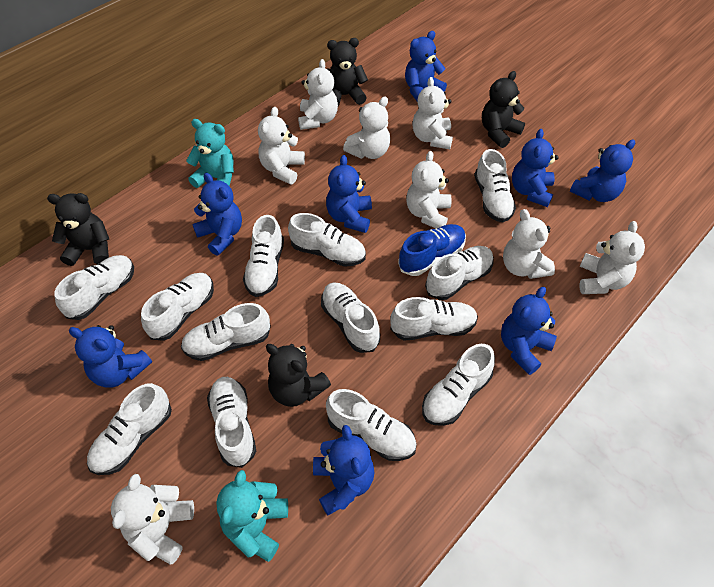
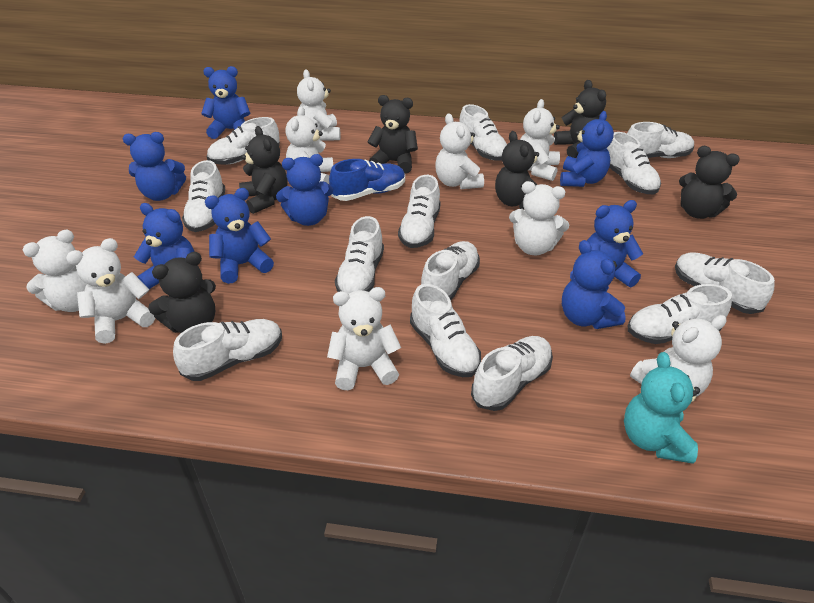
black teddy bear: 4 -> 6
turquoise teddy bear: 2 -> 1
white teddy bear: 8 -> 9

